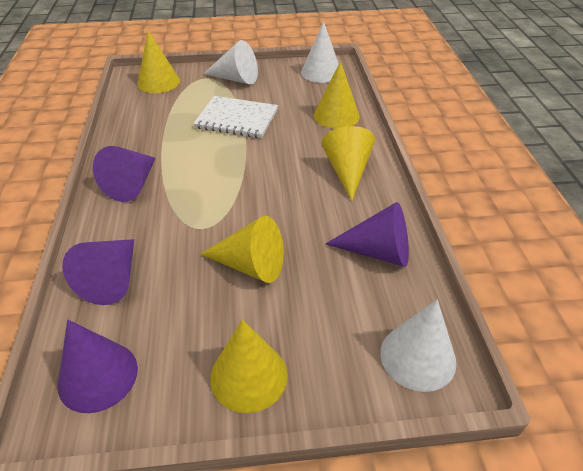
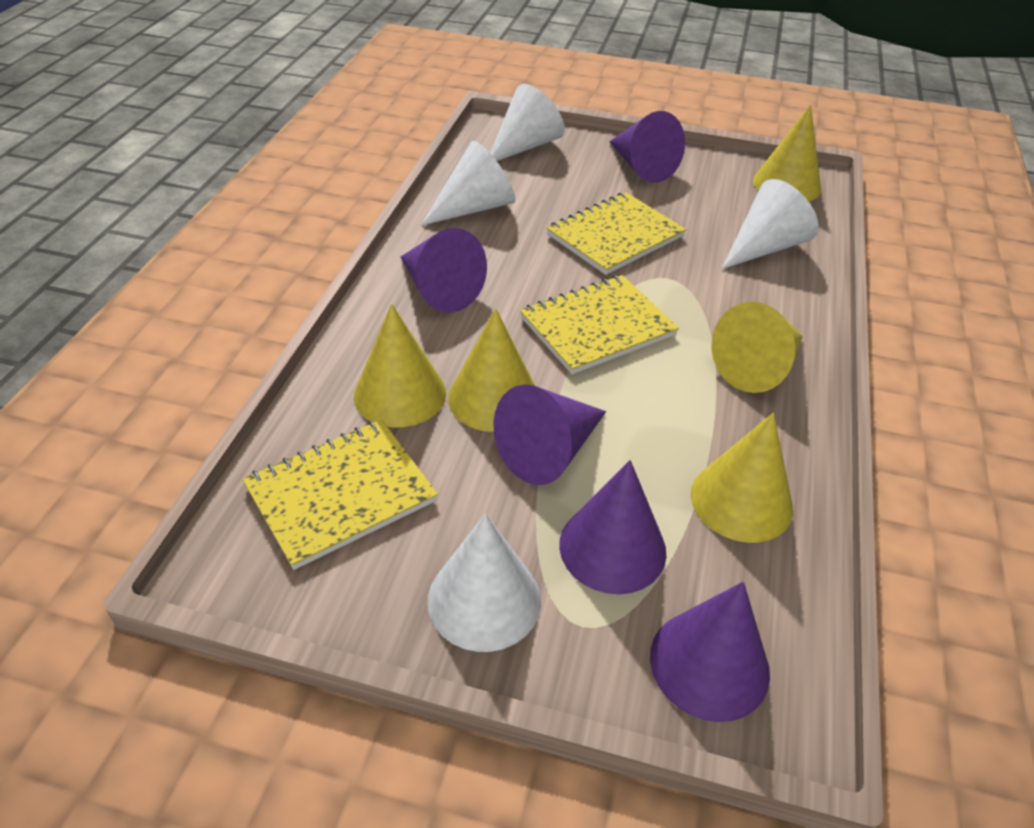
purple cone: 4 -> 5
white cone: 3 -> 4
white notebook: 1 -> 0
yellow notebook: 0 -> 3

